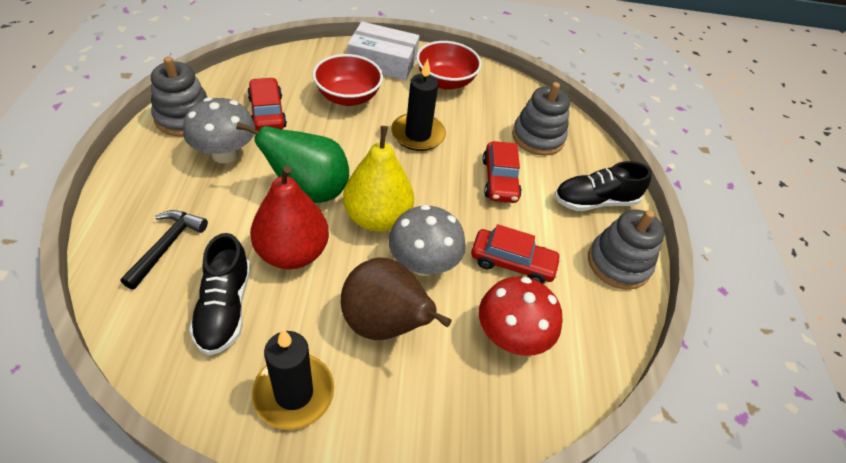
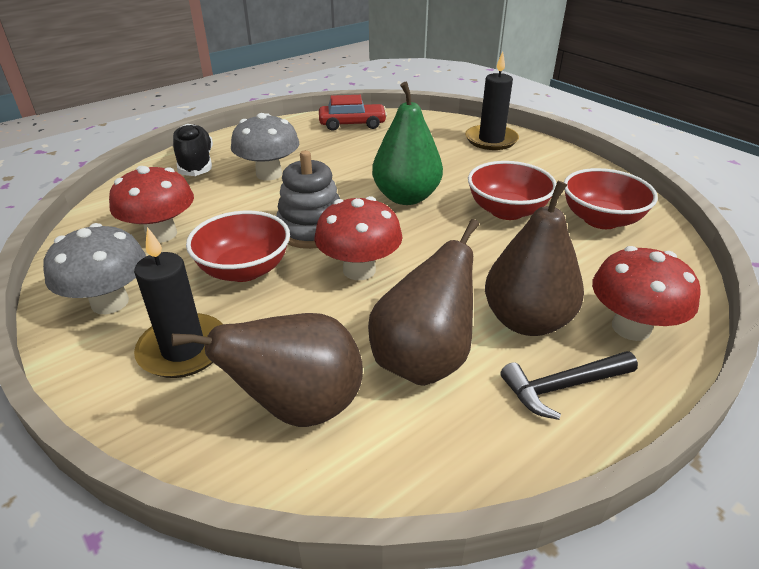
black shoe: 2 -> 1
brown pear: 1 -> 3
grey stacking toy: 3 -> 1
red bowl: 2 -> 3
red car: 3 -> 1
red mushroom: 1 -> 3
red pear: 1 -> 0
white box: 1 -> 0
yellow pear: 1 -> 0

